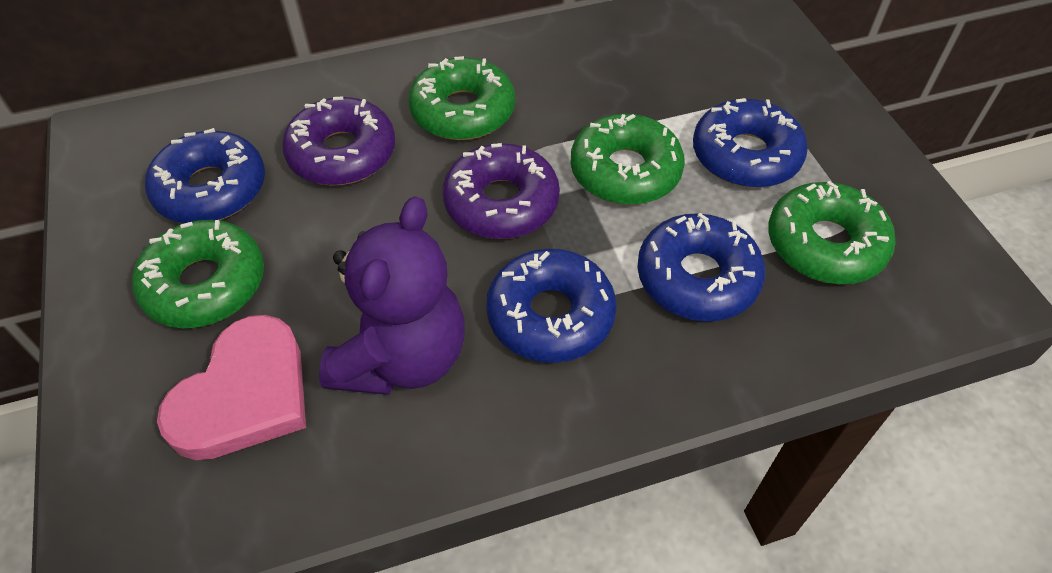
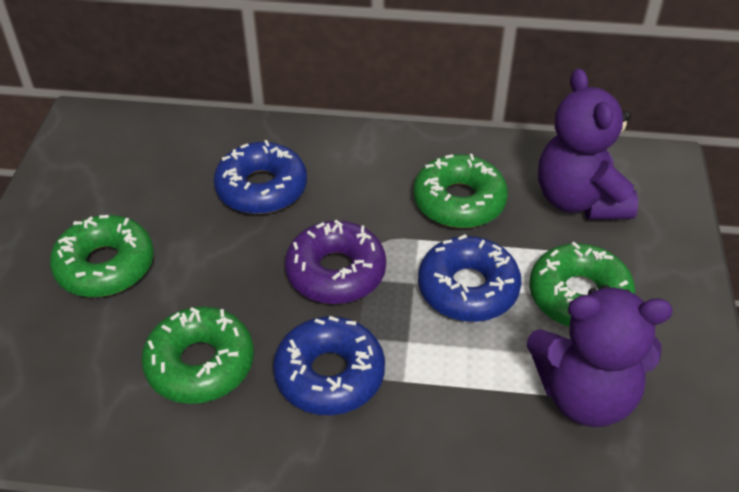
blue donut: 4 -> 3
pink heart: 1 -> 0
purple donut: 2 -> 1
purple teddy bear: 1 -> 2

